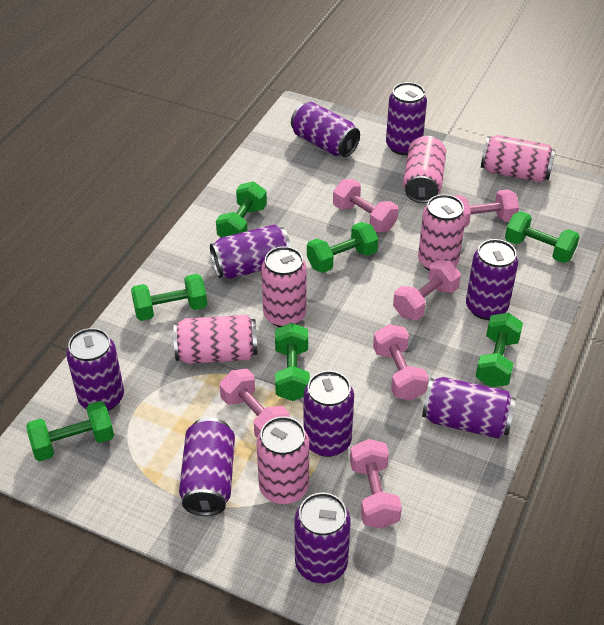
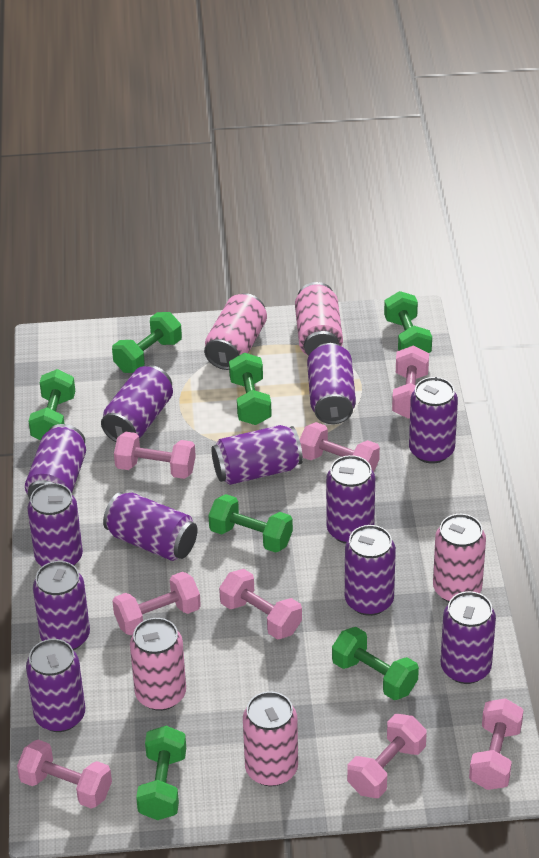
pink can: 6 -> 5
pink dumbbell: 6 -> 8
purple can: 9 -> 12

